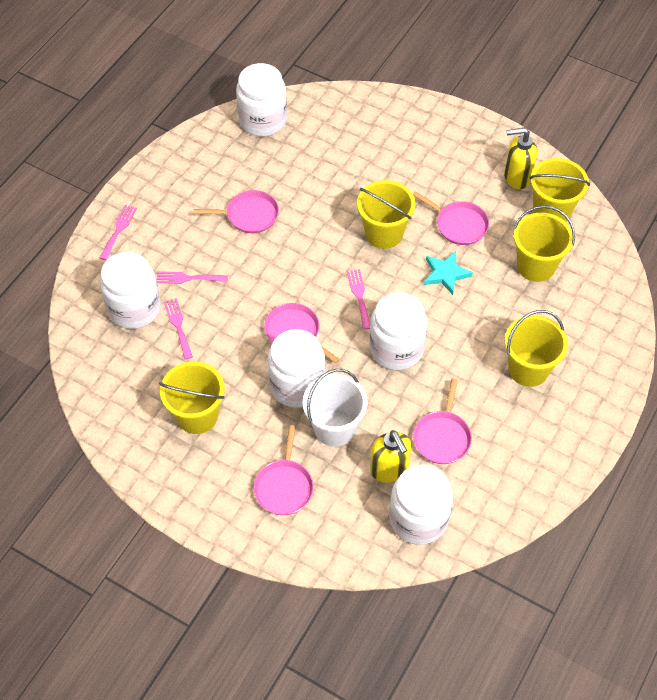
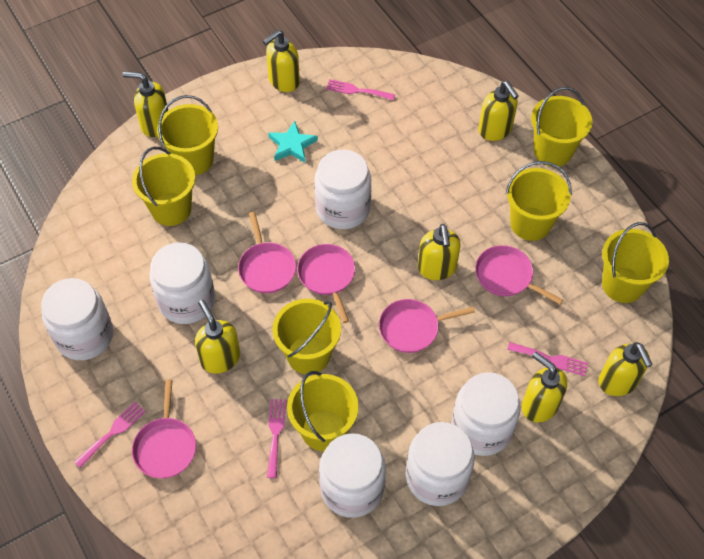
white bucket: 1 -> 0
white jar: 5 -> 6
yellow bucket: 5 -> 7
yellow soap dispenser: 2 -> 7

